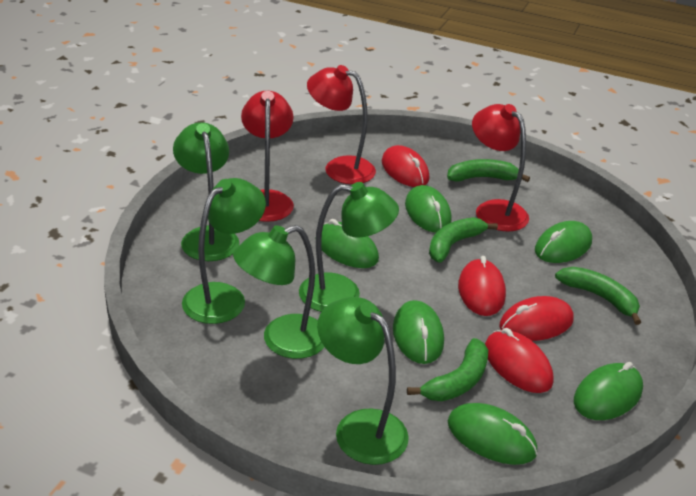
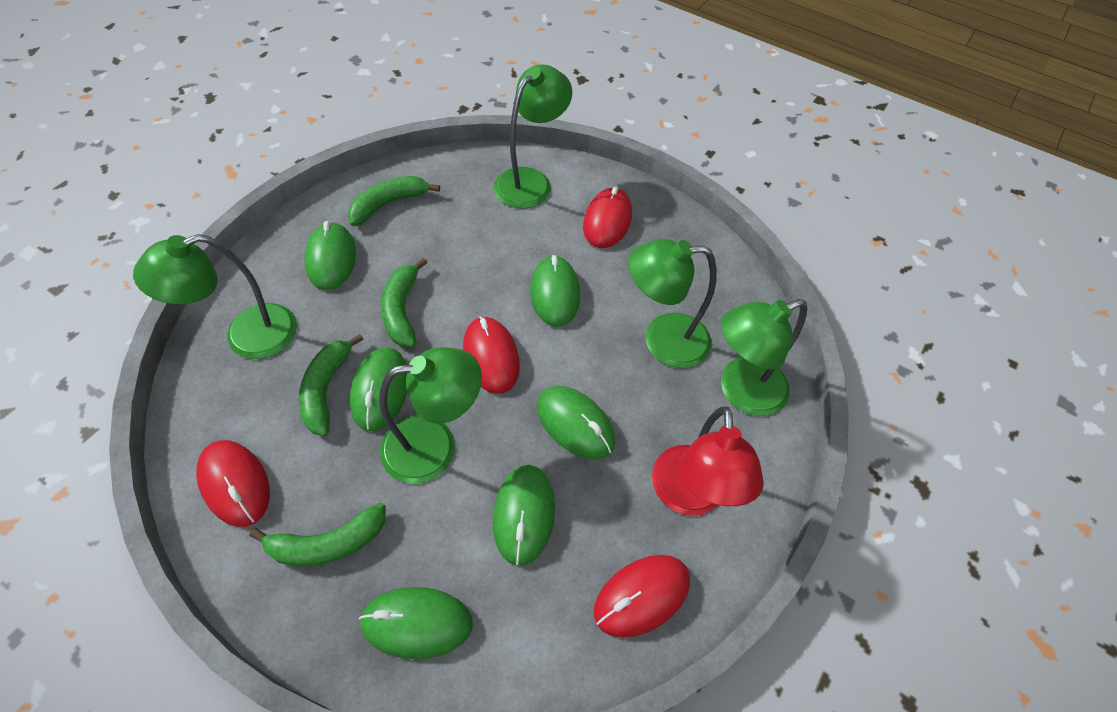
red lamp: 3 -> 1

